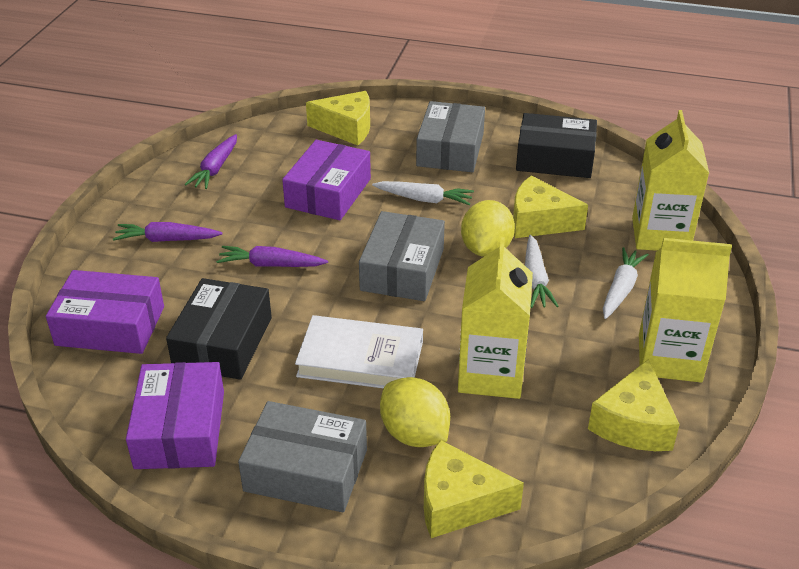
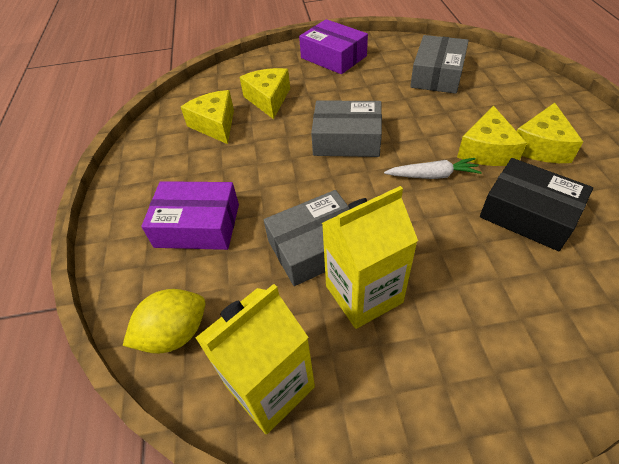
black box: 2 -> 1
purple box: 3 -> 2
purple carrot: 3 -> 0
white book: 1 -> 0
white carrot: 3 -> 1
yellow carton: 3 -> 2
yellow lemon: 2 -> 1

